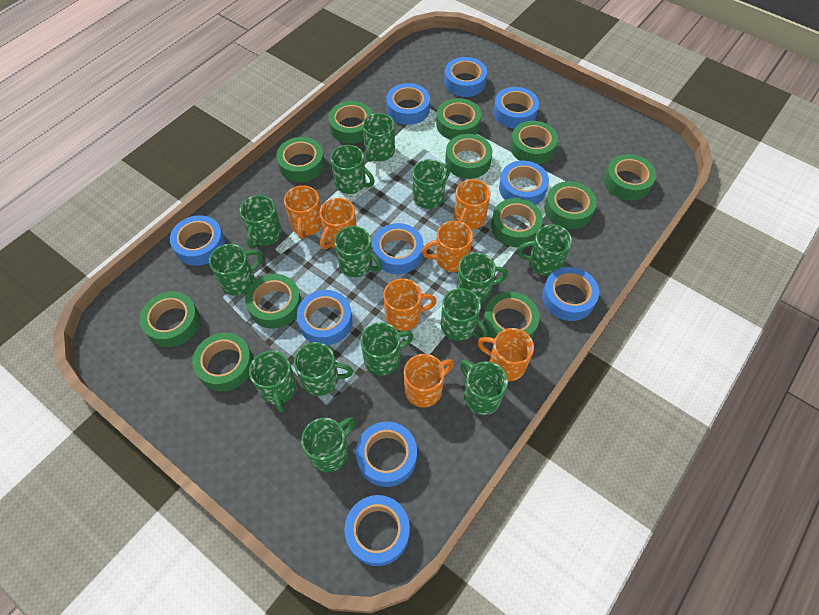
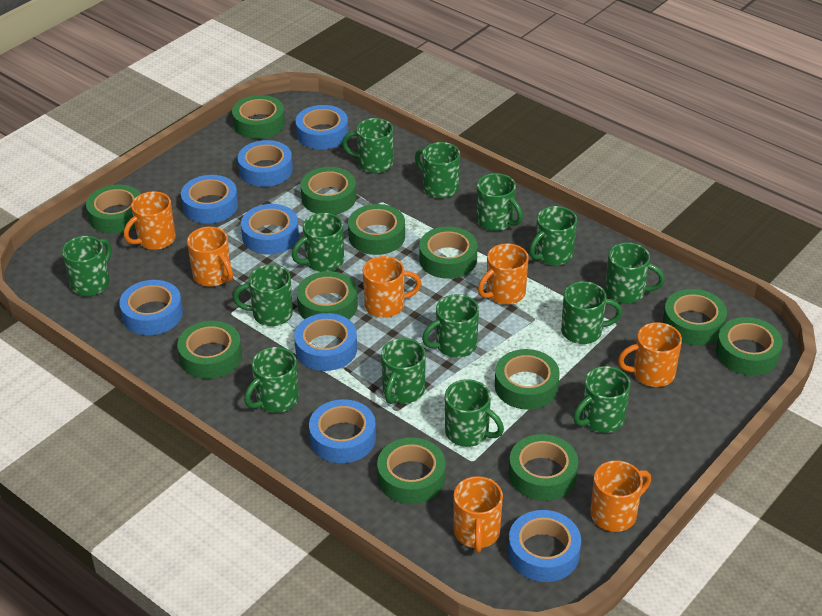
blue tape: 10 -> 8

